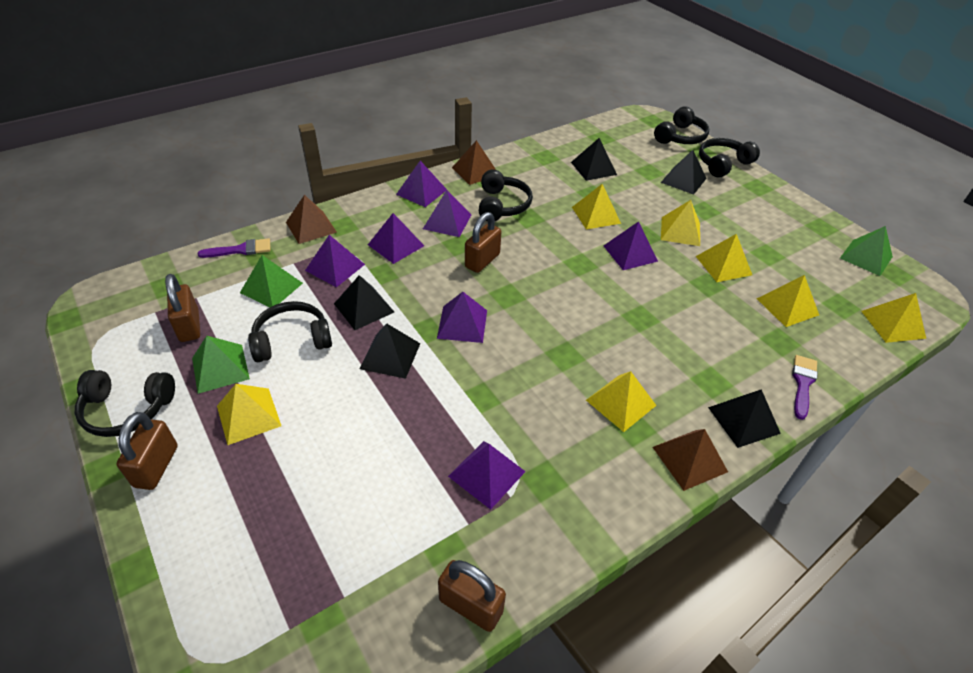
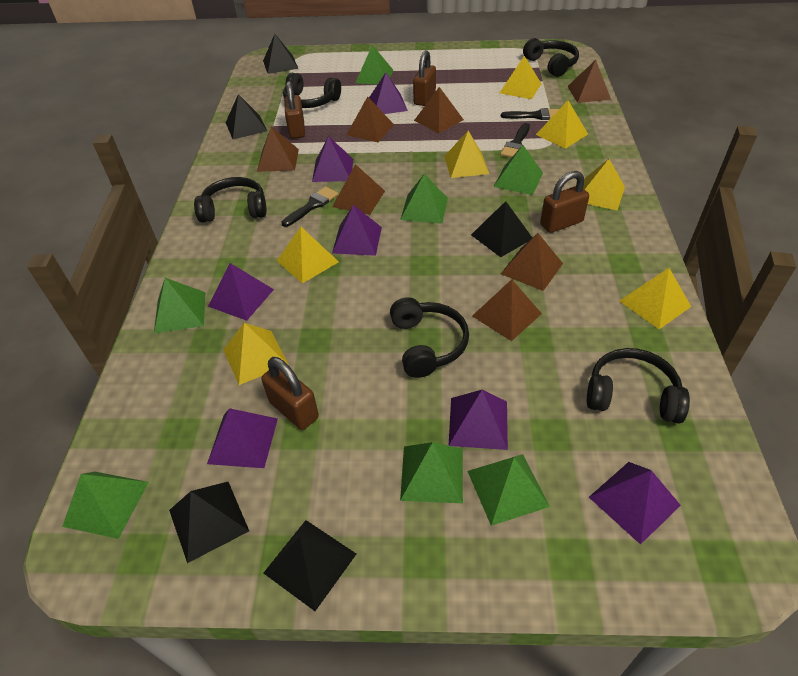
black brush: 0 -> 3
brown pyramid: 3 -> 7
green pyramid: 3 -> 7
purple brush: 2 -> 0

